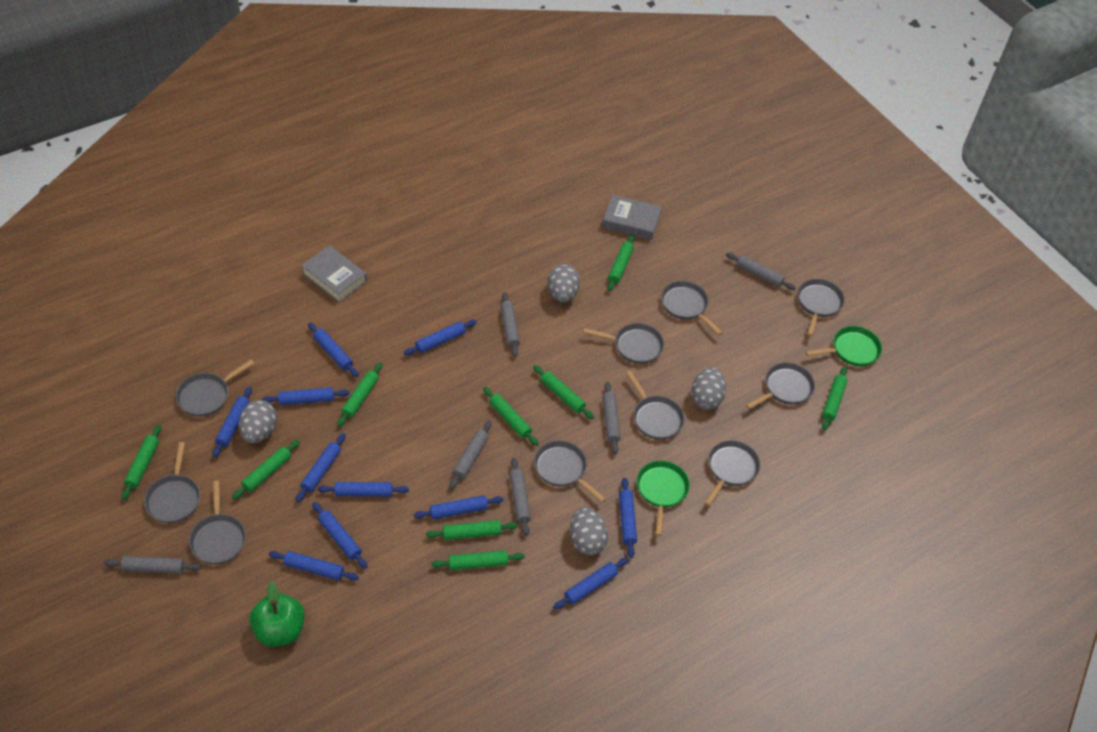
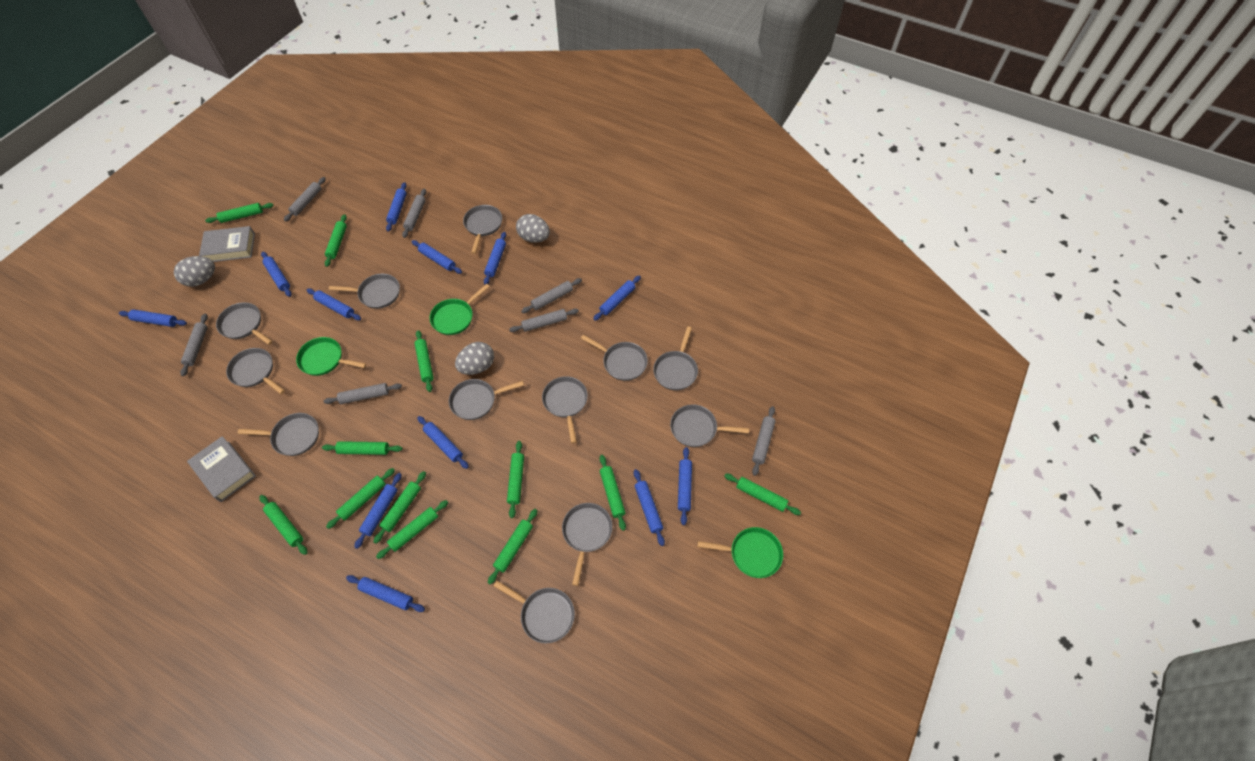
blue rolling pin: 11 -> 12
green apple: 1 -> 0
green pan: 2 -> 3
green rolling pin: 9 -> 12
grey egg: 4 -> 3
grey pan: 10 -> 12
grey rolling pin: 6 -> 7

